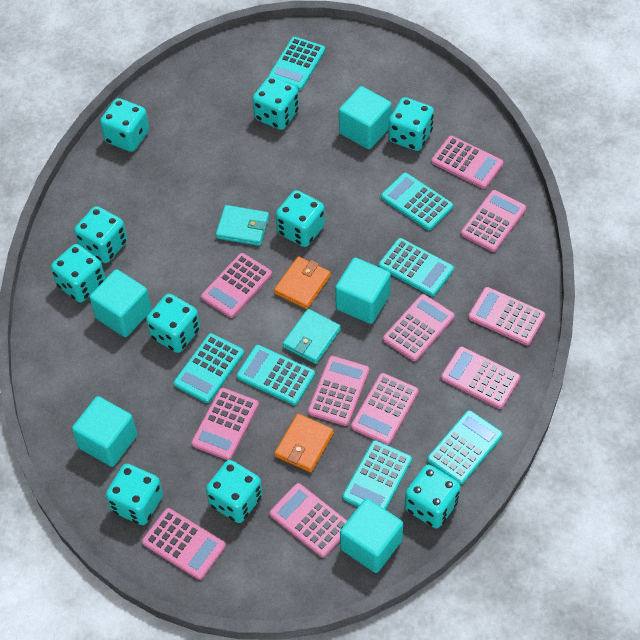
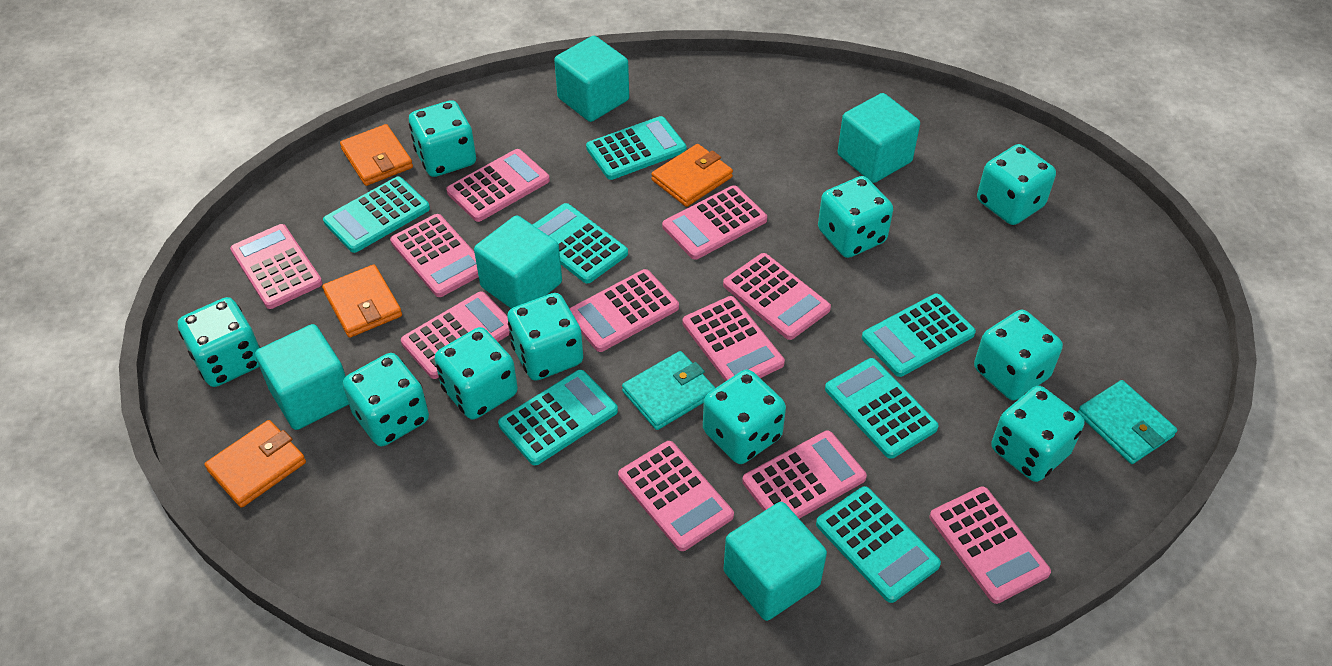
orange wallet: 2 -> 4

